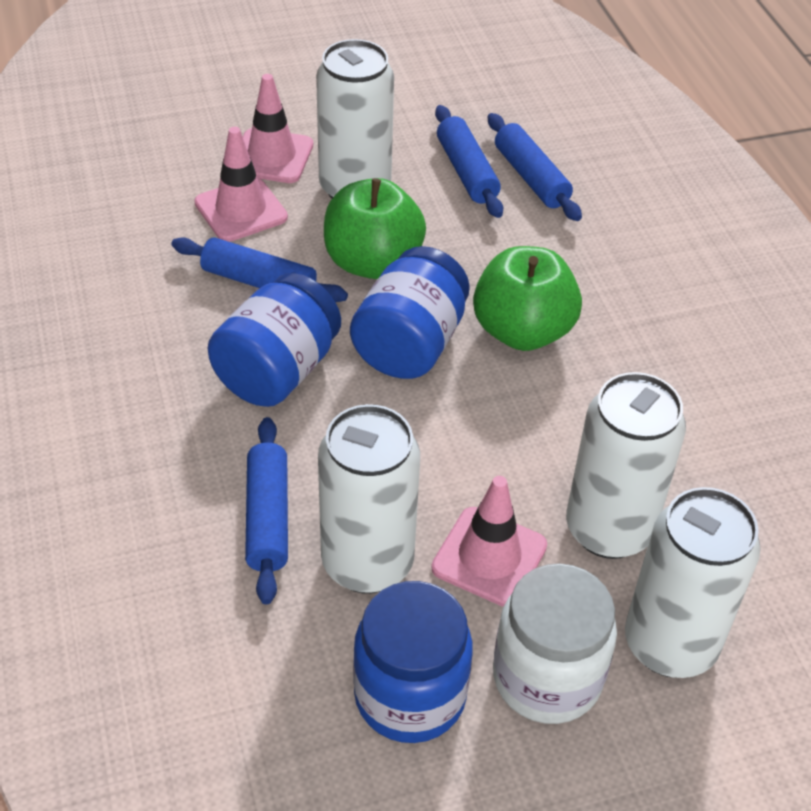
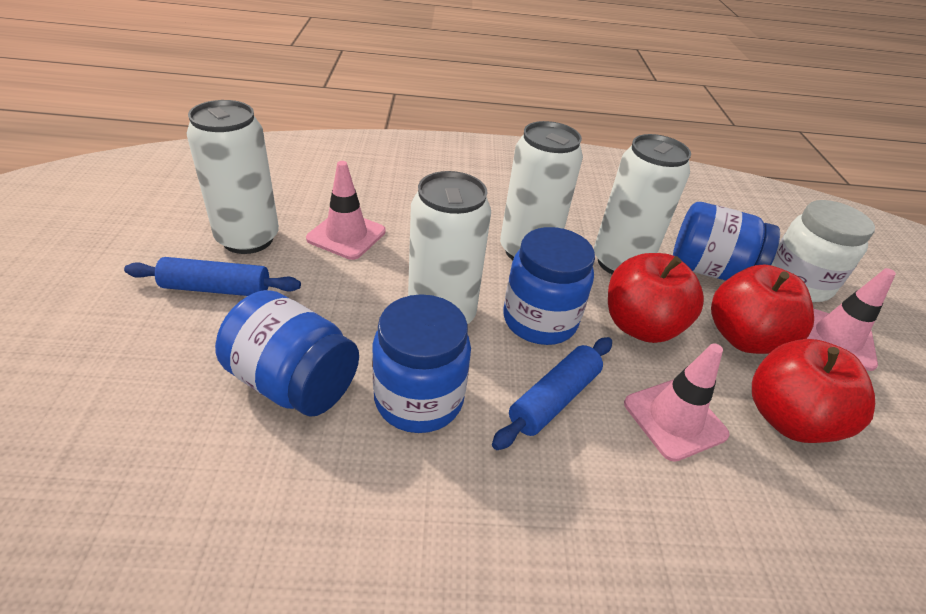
blue jar: 3 -> 4
blue rolling pin: 4 -> 2
green apple: 2 -> 0
red apple: 0 -> 3

